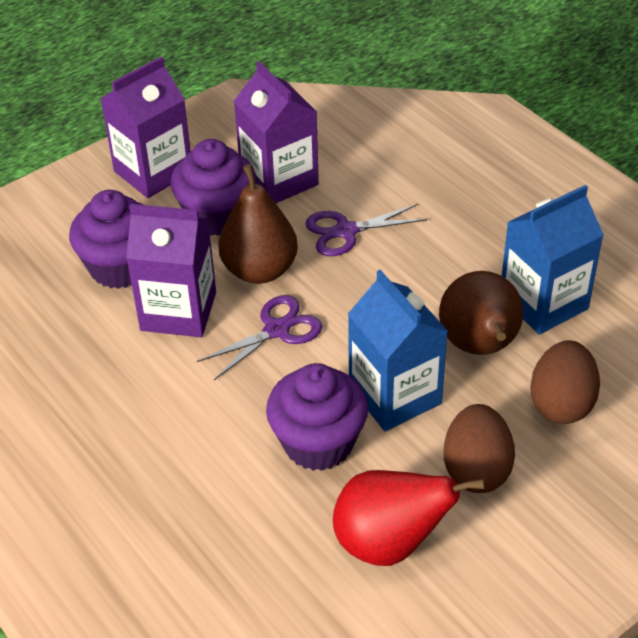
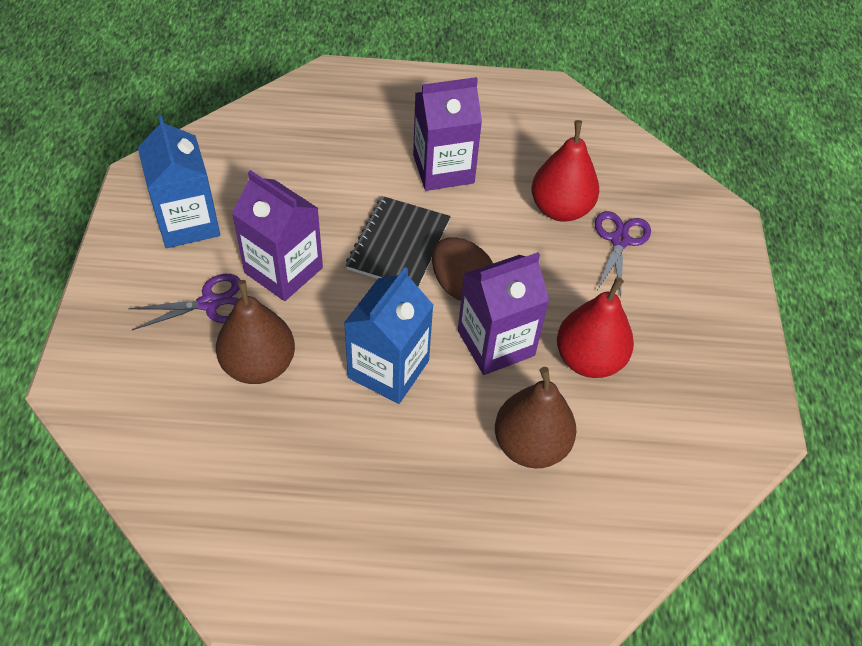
black notebook: 0 -> 1
brown egg: 2 -> 1
purple cupcake: 3 -> 0
red pear: 1 -> 2

